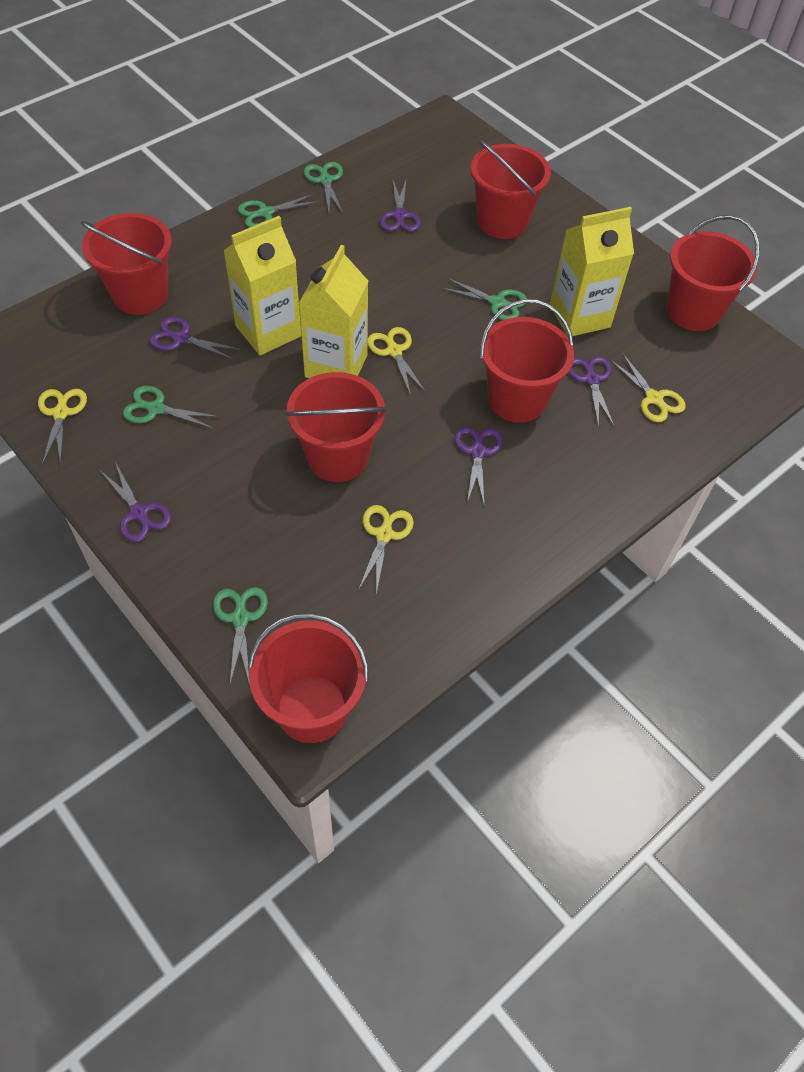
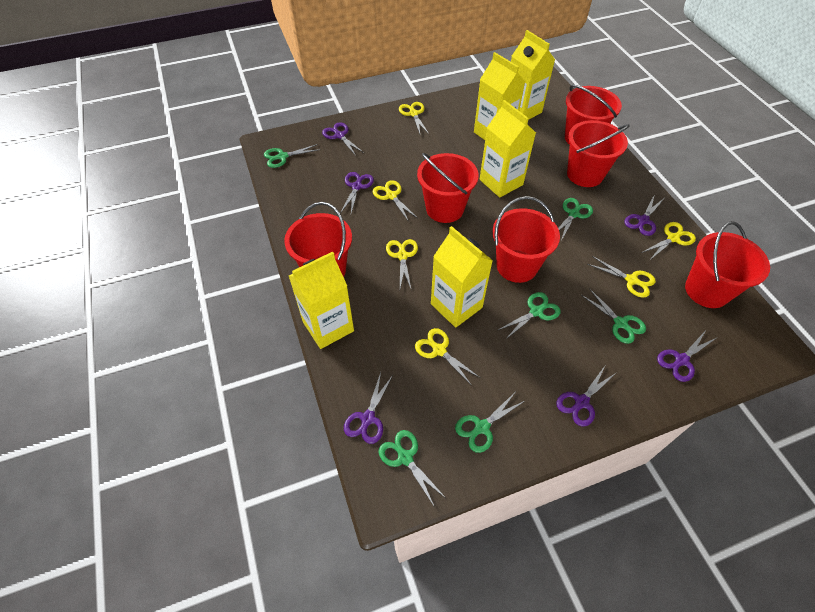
green scissors: 5 -> 6
purple scissors: 5 -> 6
yellow carton: 3 -> 5
yellow scissors: 4 -> 6

